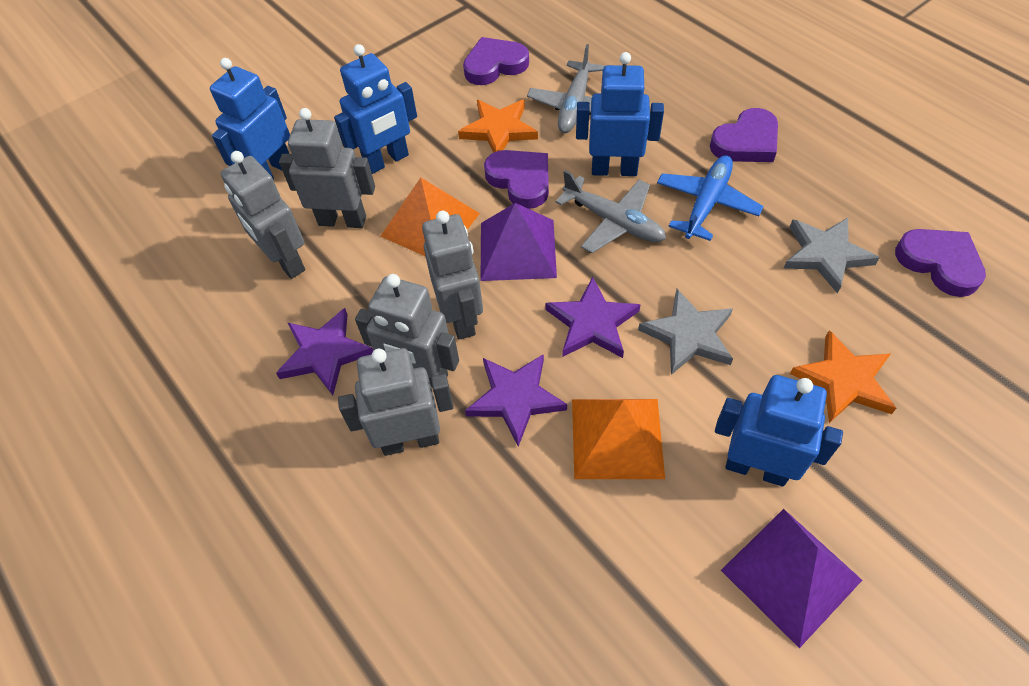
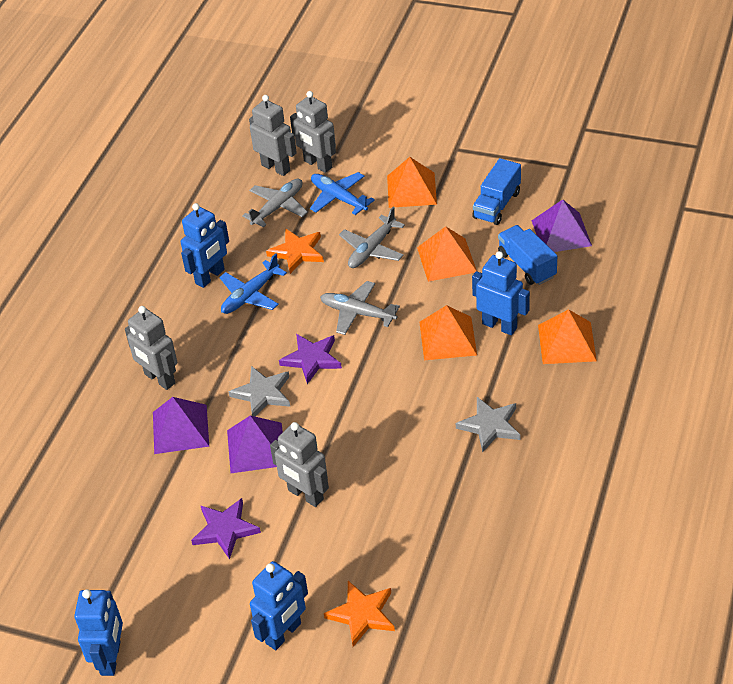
blue plane: 1 -> 2
blue truck: 0 -> 2
grey plane: 2 -> 3
grey robot: 5 -> 4
orange pyramid: 2 -> 4
purple heart: 4 -> 0
purple pyramid: 2 -> 3
purple star: 3 -> 2

